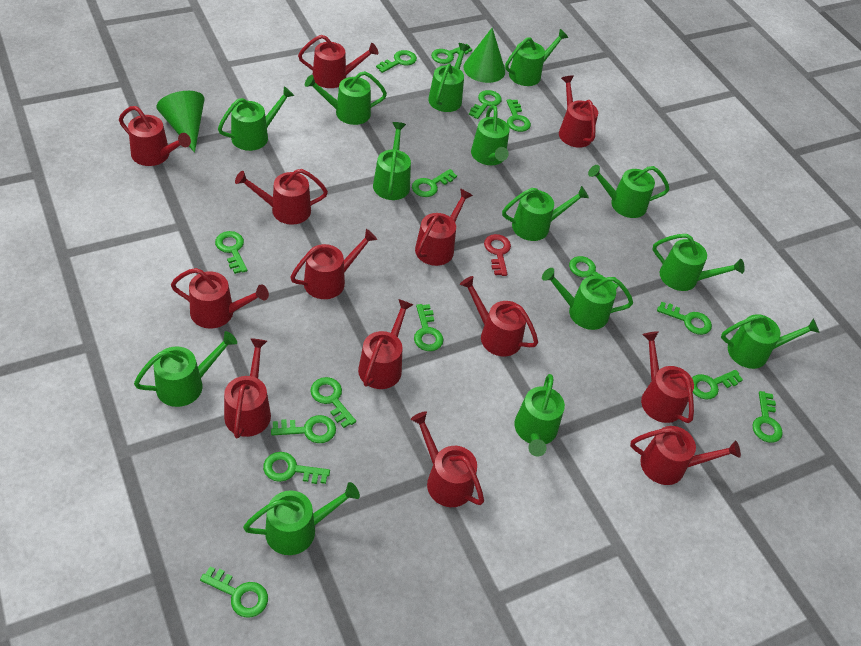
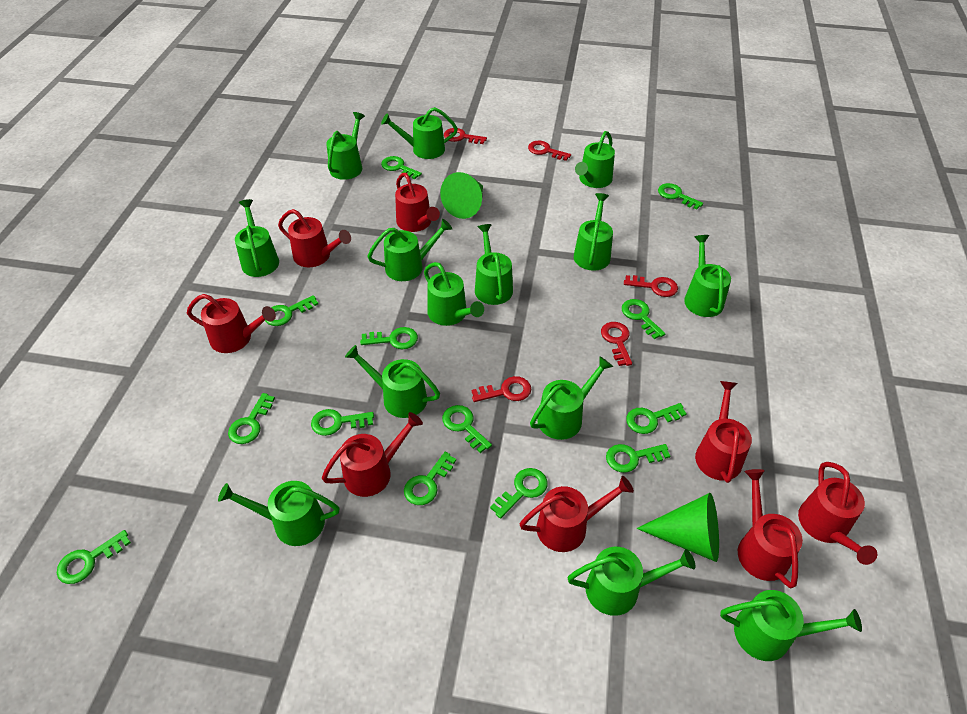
green key: 15 -> 13
red key: 1 -> 5
red watering can: 13 -> 8

